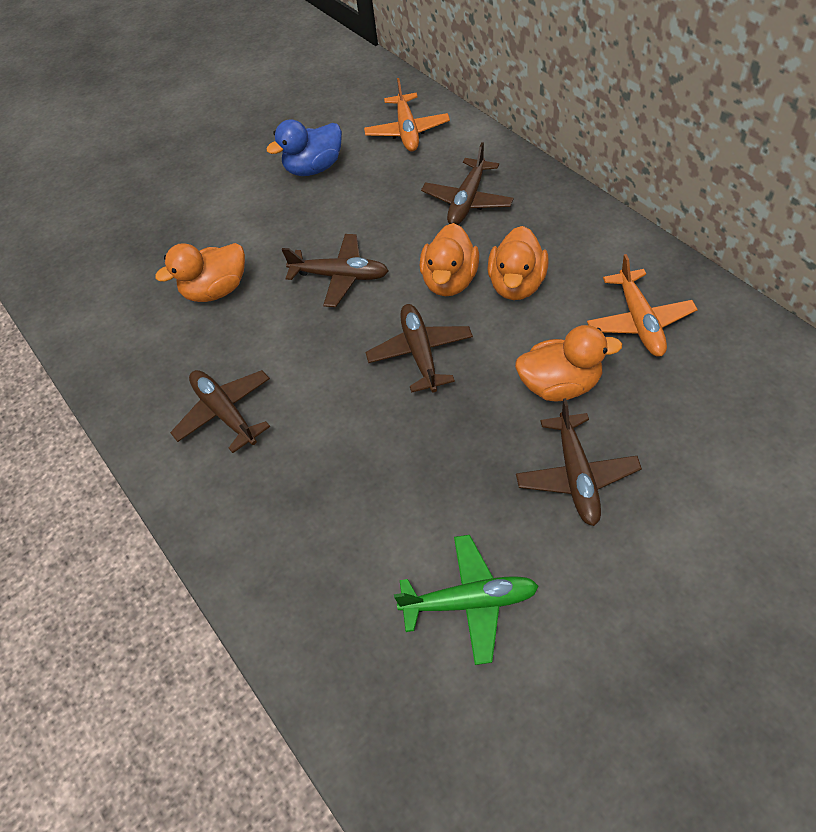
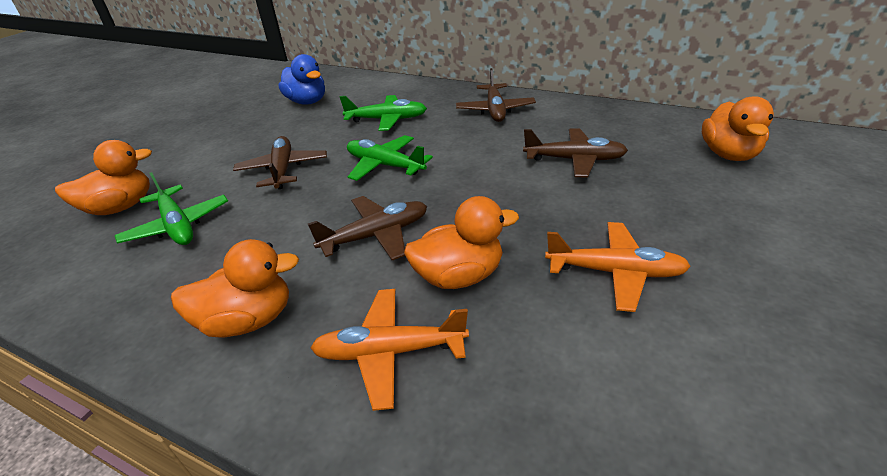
brown plane: 5 -> 4
green plane: 1 -> 3

